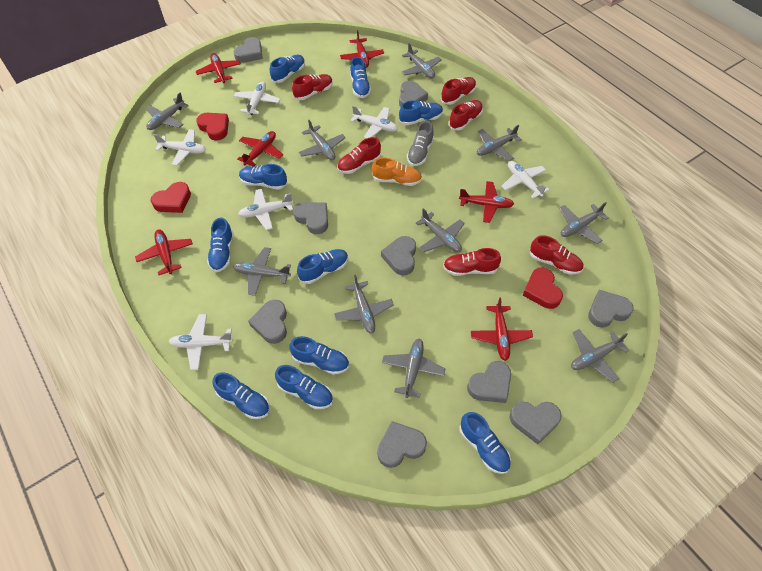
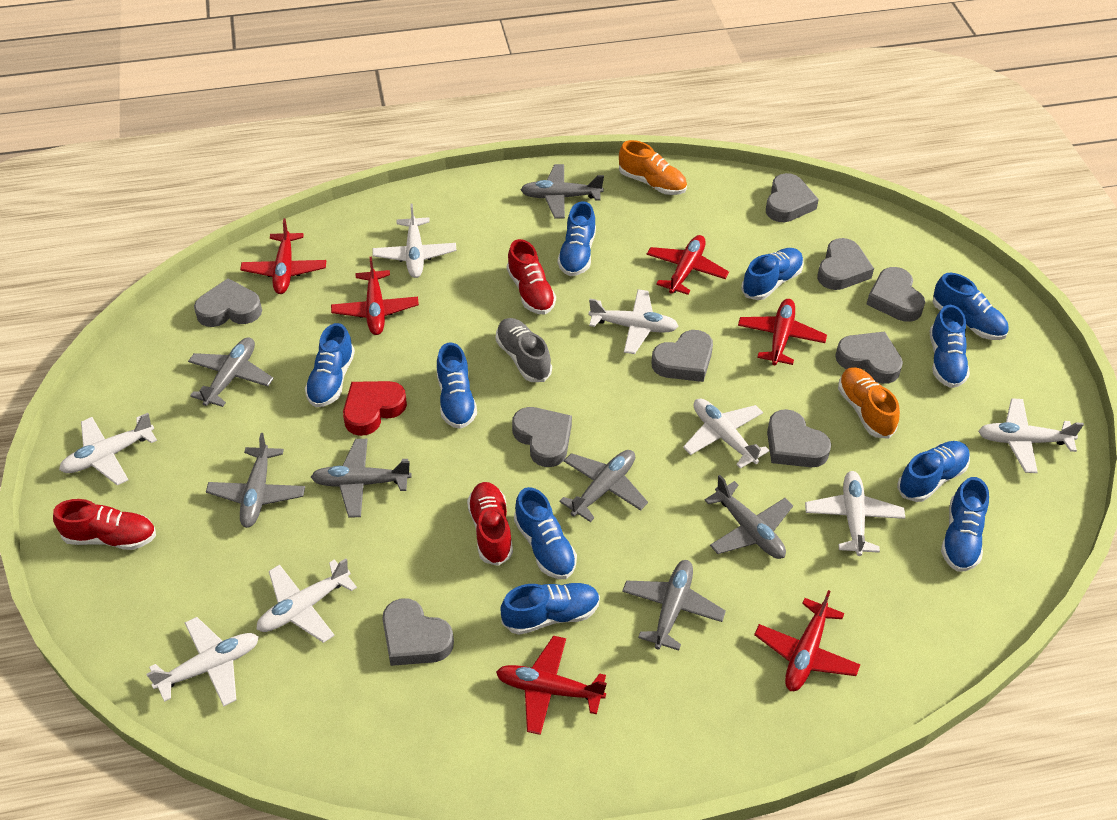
grey plane: 10 -> 7
orange shoe: 1 -> 2
red heart: 3 -> 1
red shoe: 6 -> 3
white plane: 6 -> 8

